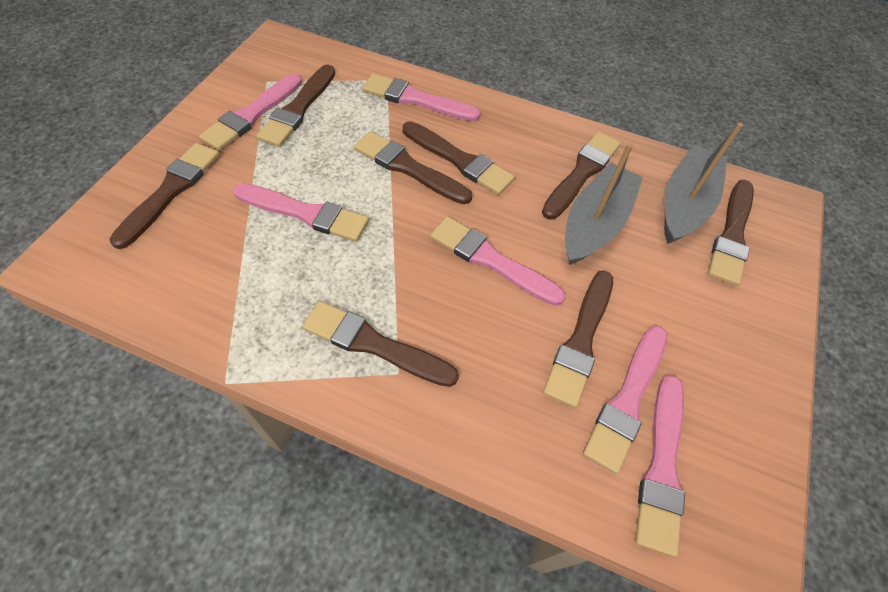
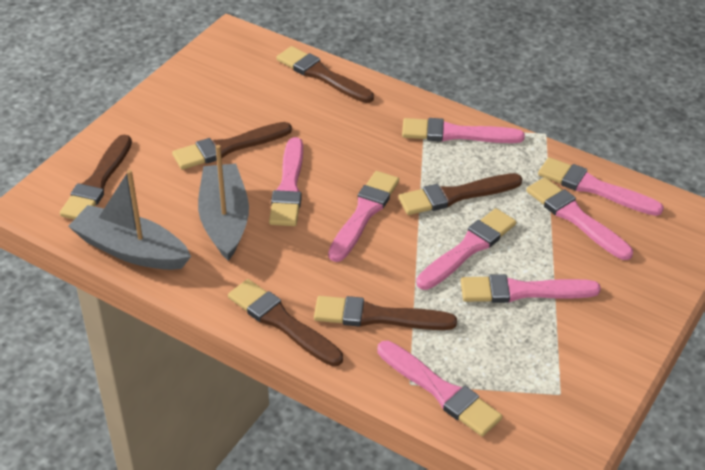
brown brush: 8 -> 6
pink brush: 6 -> 8

